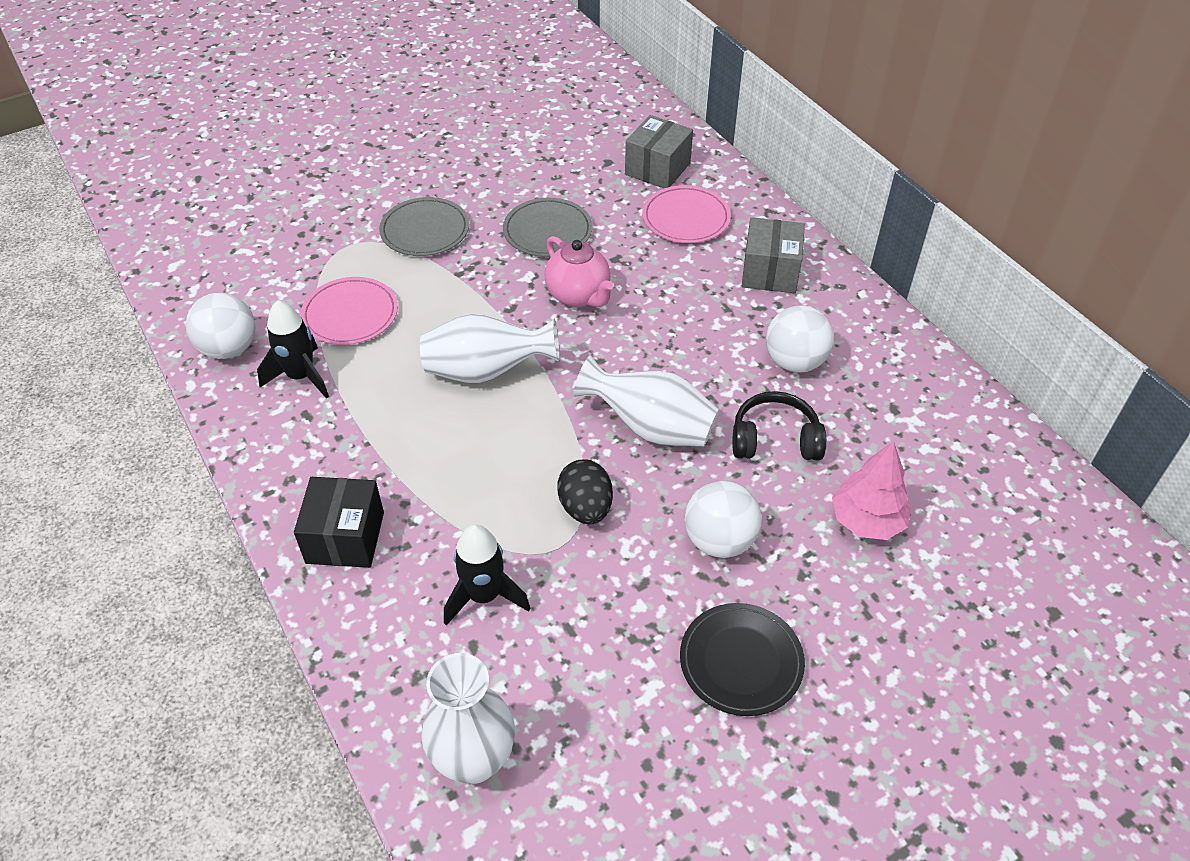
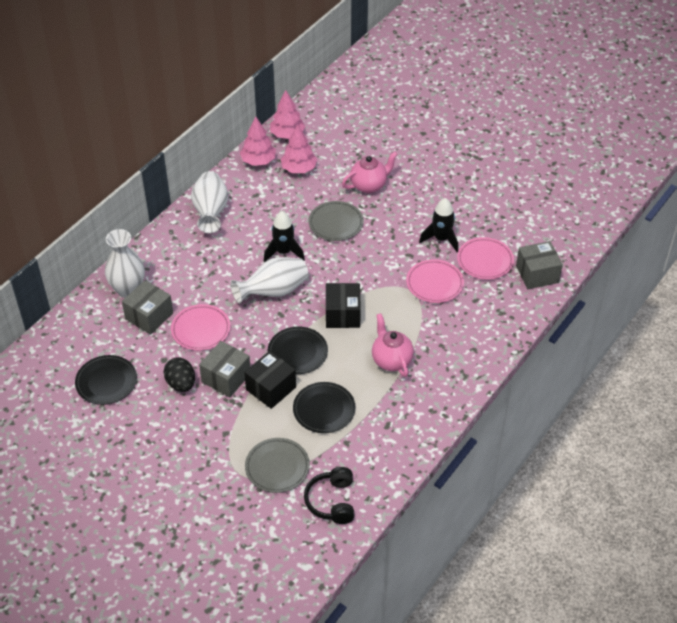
black box: 1 -> 2
black plate: 1 -> 3
grey box: 2 -> 3
pink plate: 2 -> 3
pink teapot: 1 -> 2
pink tree: 1 -> 3
white ball: 3 -> 0

